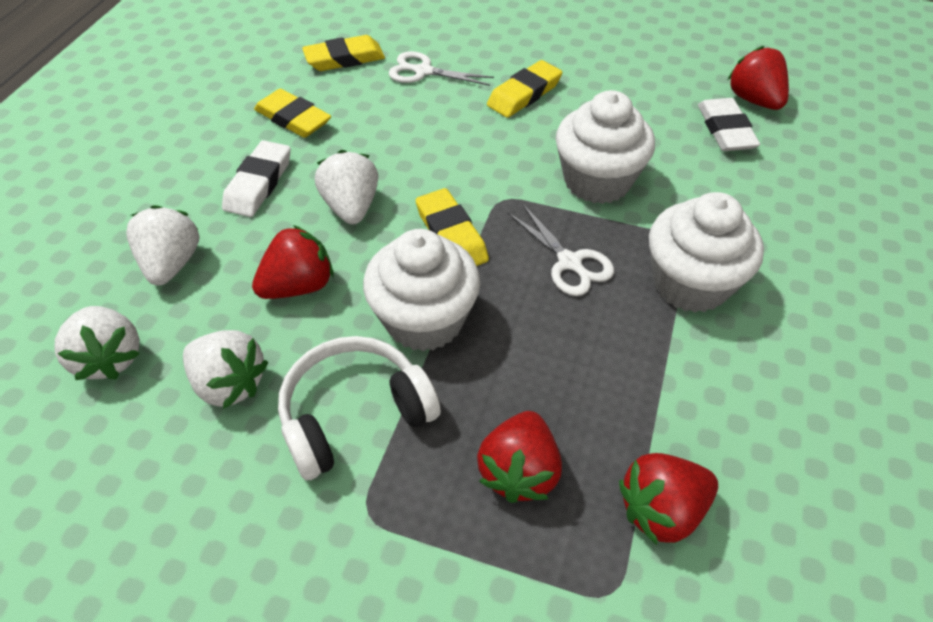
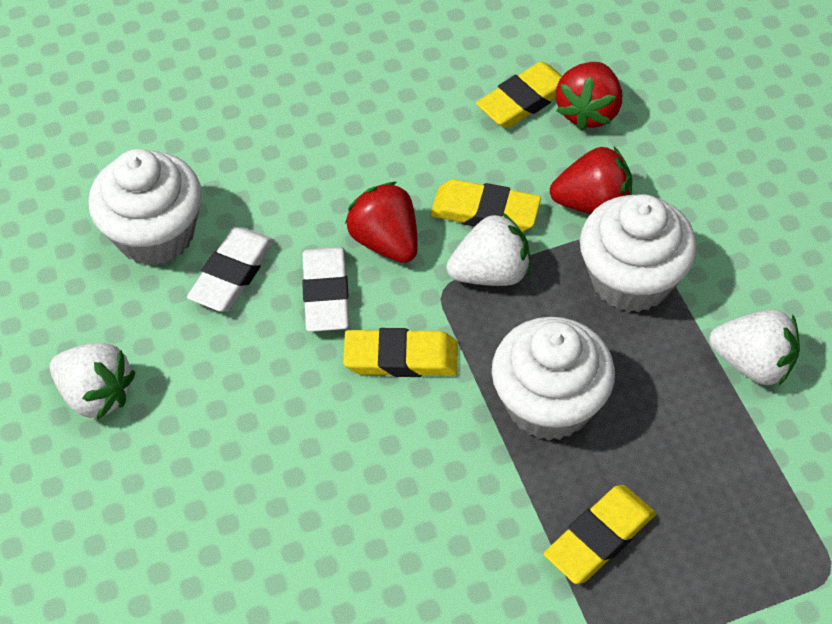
red strawberry: 4 -> 3
white headphones: 1 -> 0
white scissors: 2 -> 0
white strawberry: 4 -> 3

